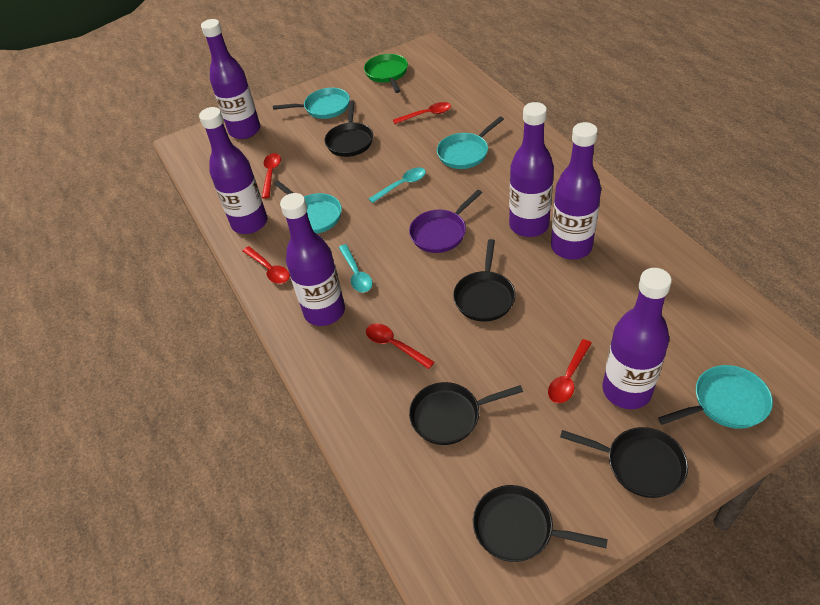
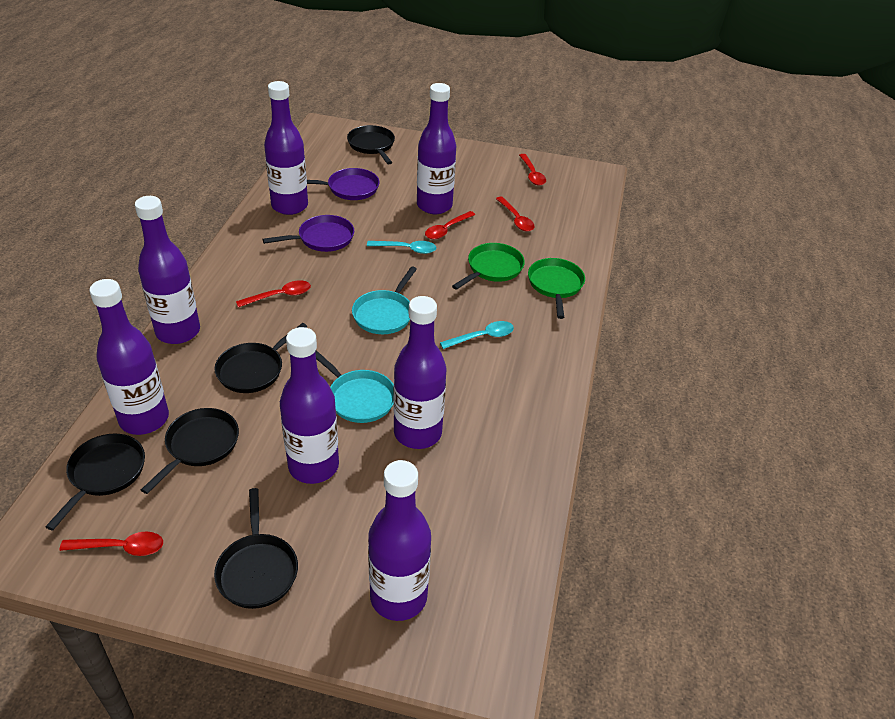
green pan: 1 -> 2
purple bottle: 6 -> 7
purple pan: 1 -> 2
turquoise pan: 4 -> 2

